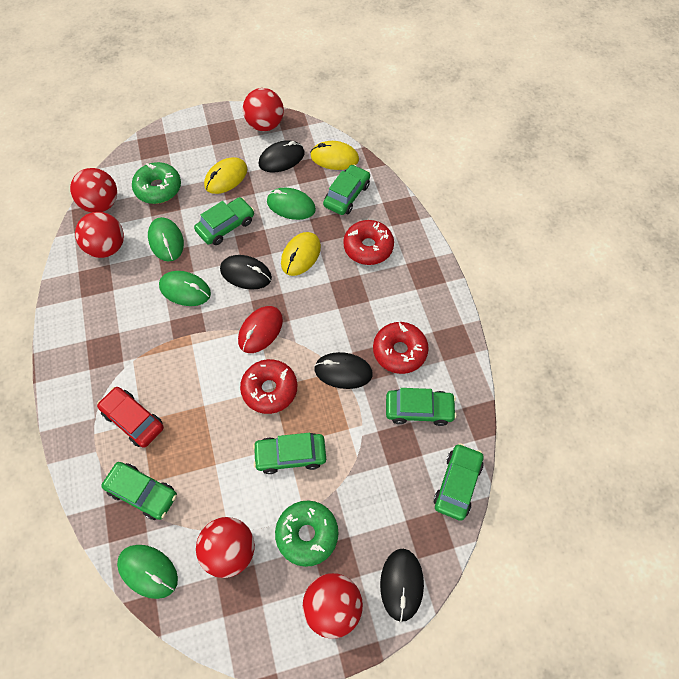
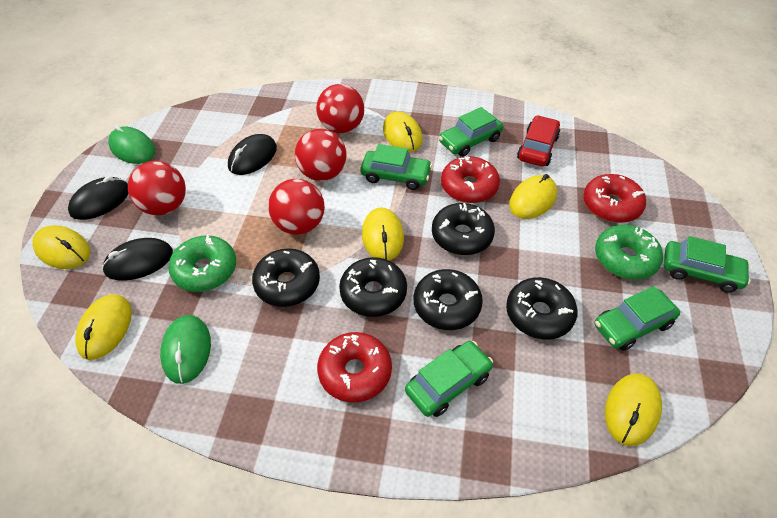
black donut: 0 -> 5
black mouse: 4 -> 3
green car: 6 -> 5
green mouse: 4 -> 2
red ball: 5 -> 4
red mouse: 1 -> 0
yellow mouse: 3 -> 6

